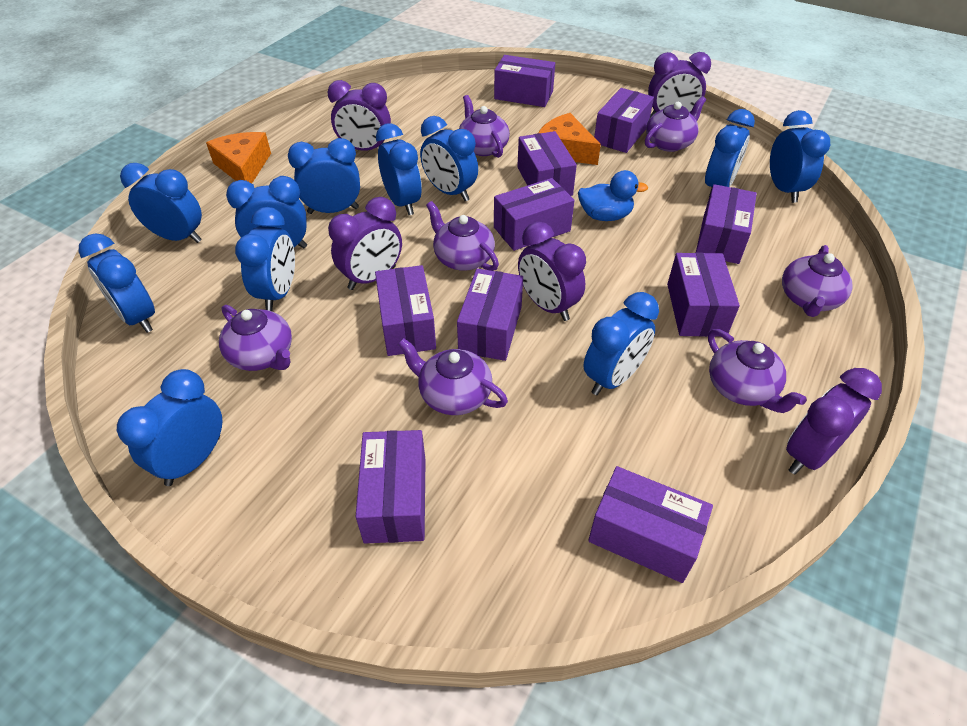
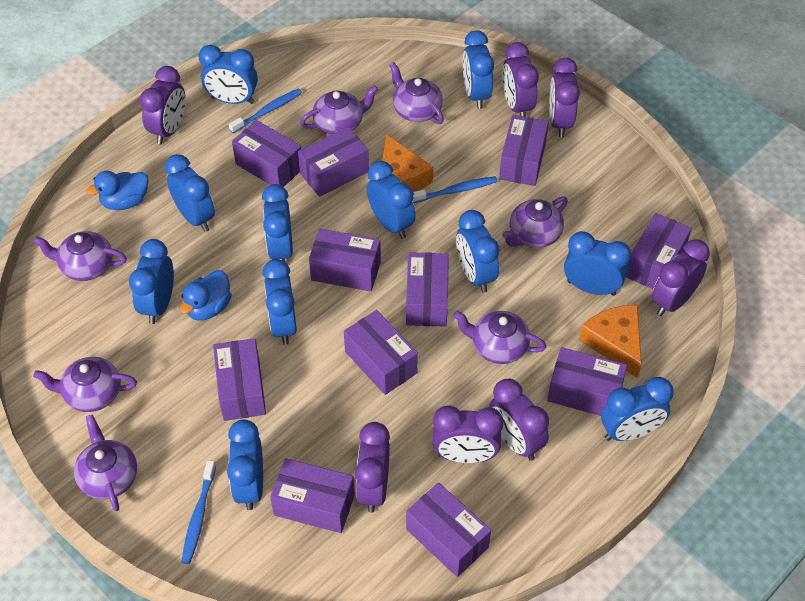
blue duck: 1 -> 2
blue toothbrush: 0 -> 3
purple box: 10 -> 11
purple clock: 5 -> 7

